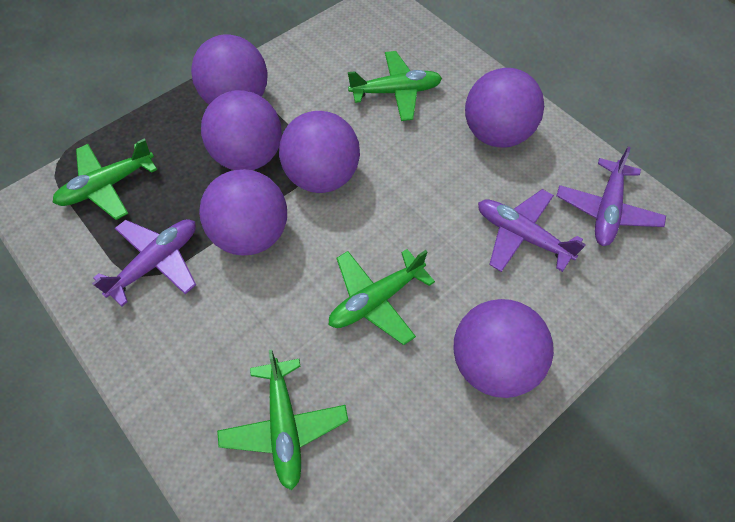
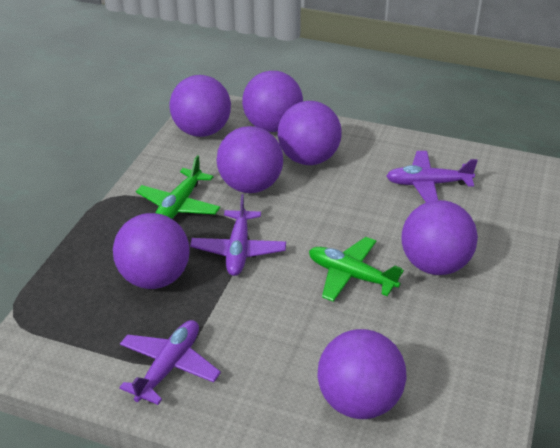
green plane: 4 -> 2
purple ball: 6 -> 7

